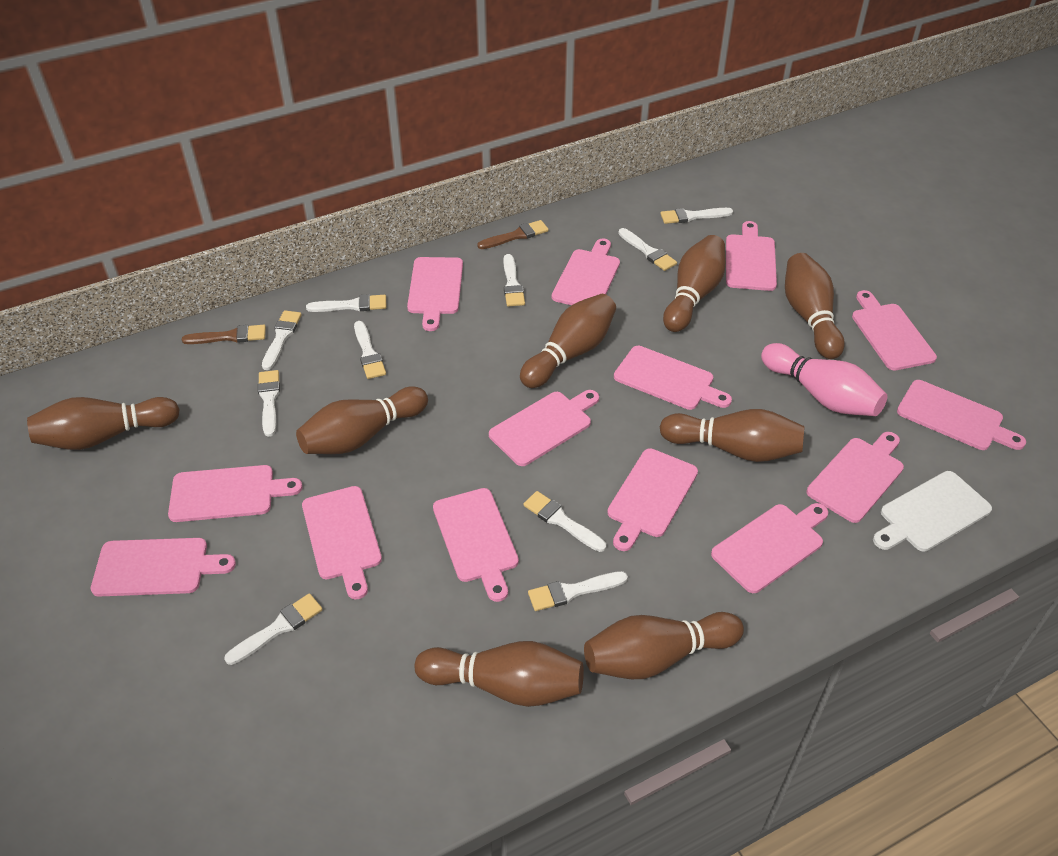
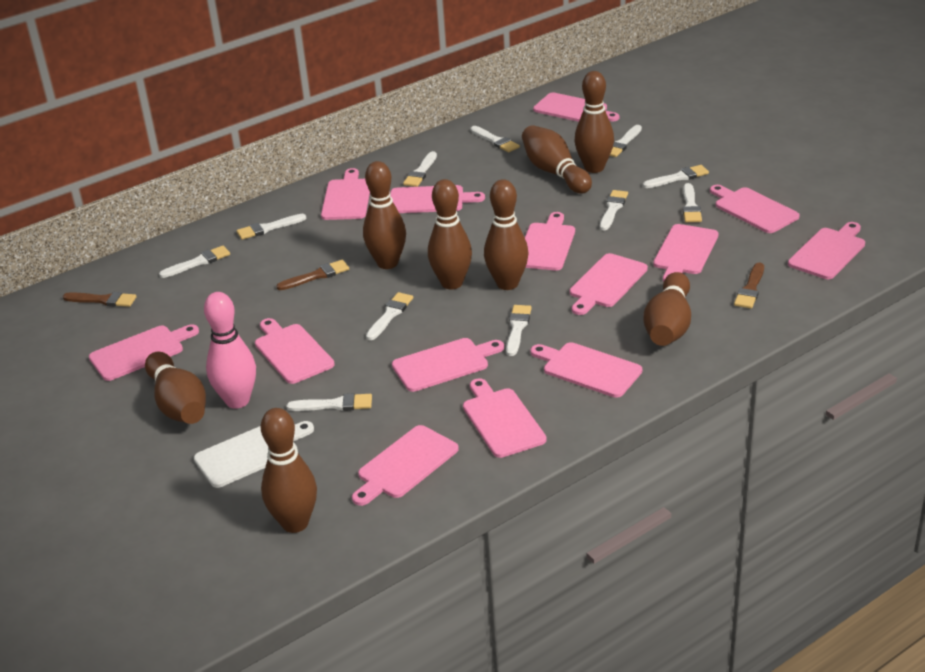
brown brush: 2 -> 3
white brush: 10 -> 11

